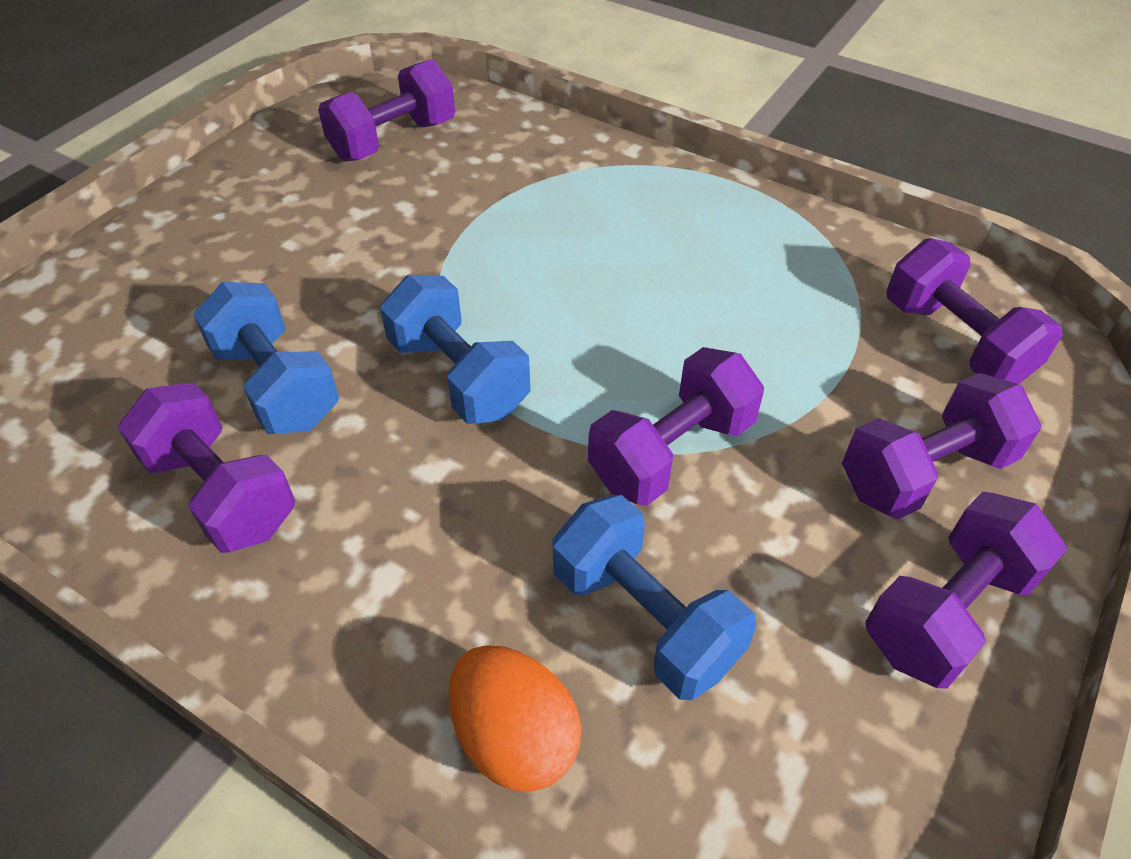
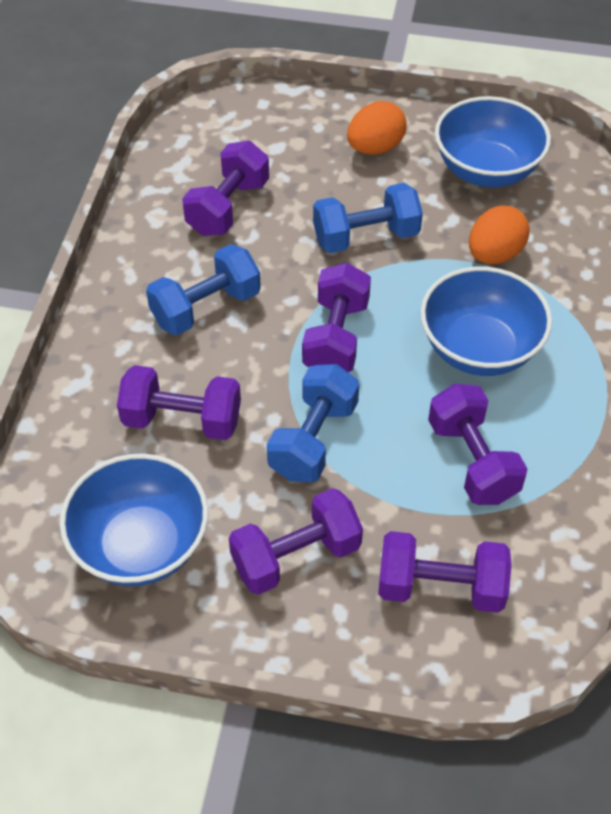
blue bowl: 0 -> 3
orange egg: 1 -> 2

